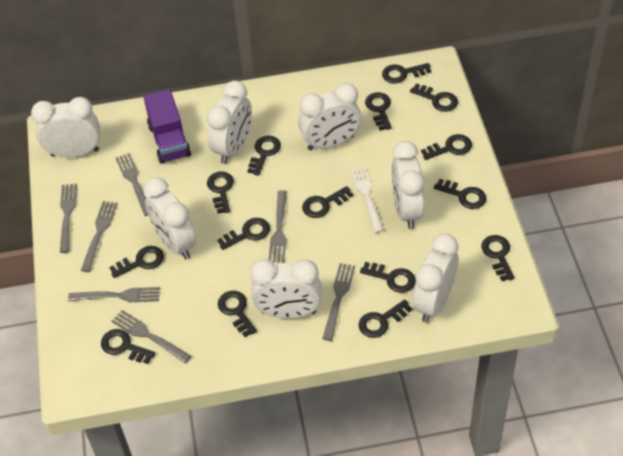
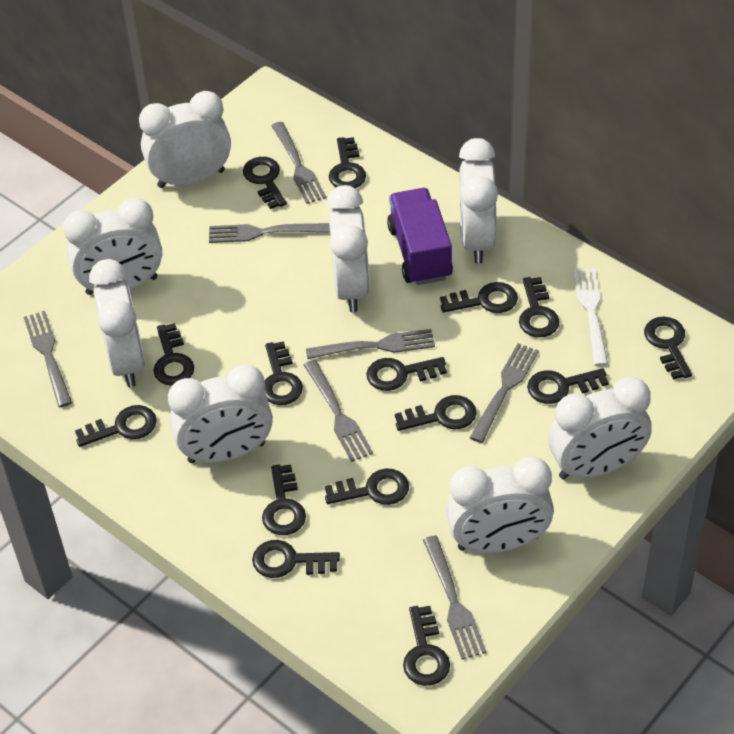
white clock: 7 -> 8

